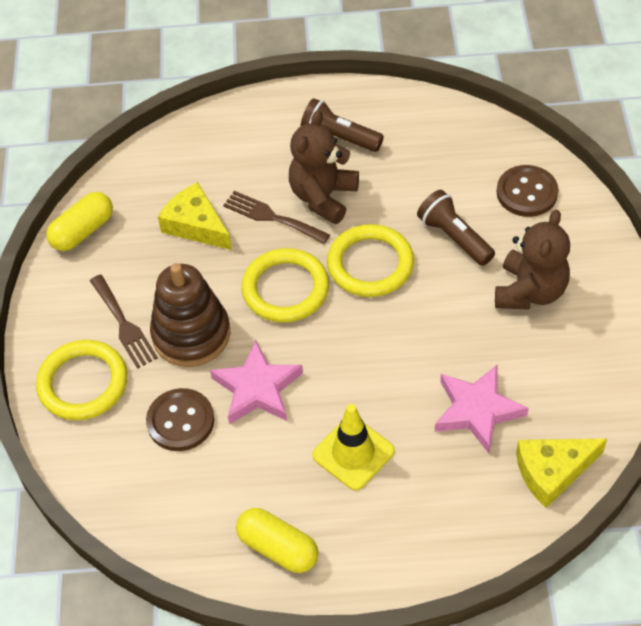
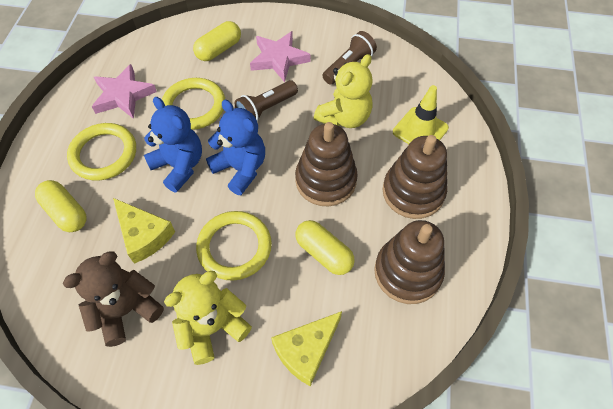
blue teddy bear: 0 -> 2
brown button: 2 -> 0
brown fork: 2 -> 0
brown stacking toy: 1 -> 3
brown teddy bear: 2 -> 1
yellow capsule: 2 -> 3
yellow teddy bear: 0 -> 2

